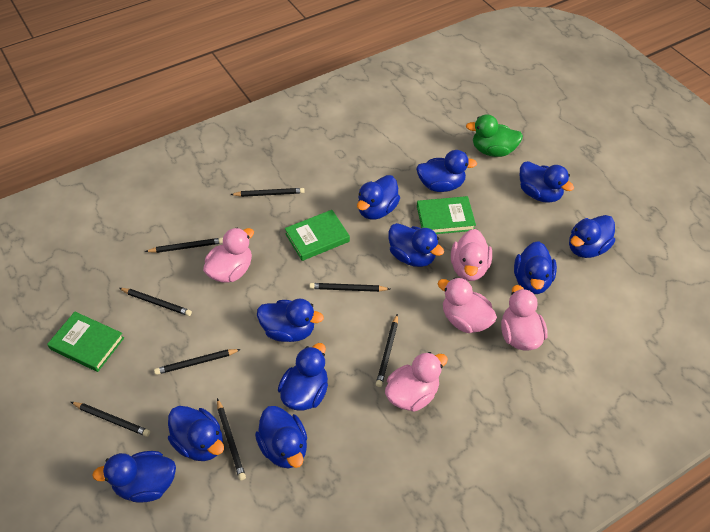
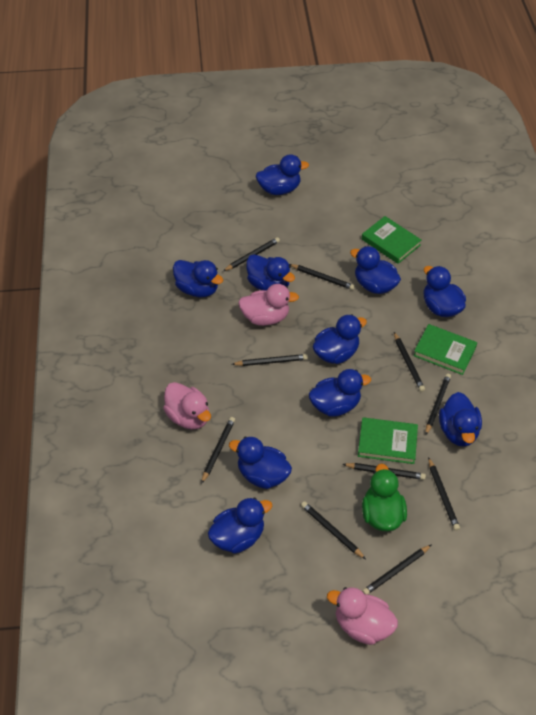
black pencil: 8 -> 10
blue duck: 11 -> 10
pink duck: 5 -> 3

